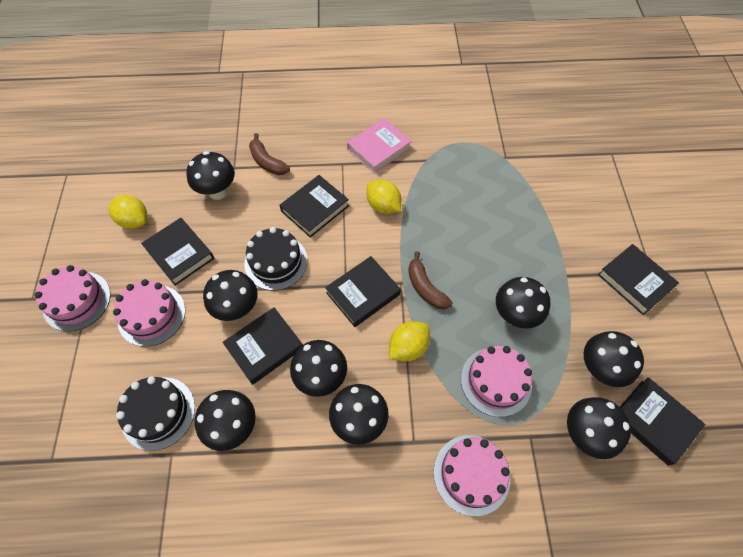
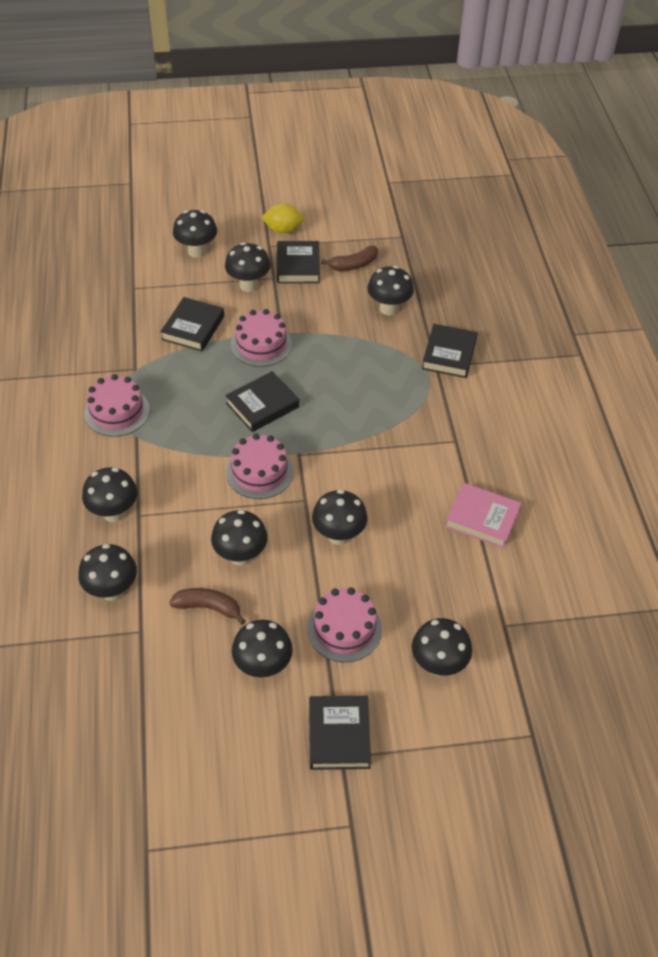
black book: 6 -> 5
black cake: 2 -> 0
black mushroom: 8 -> 9
yellow lemon: 3 -> 1

